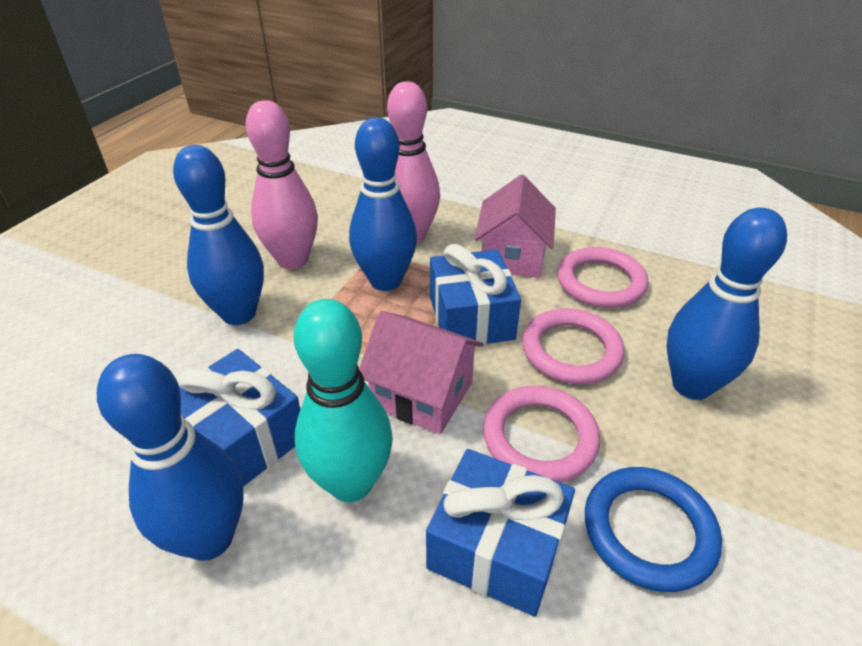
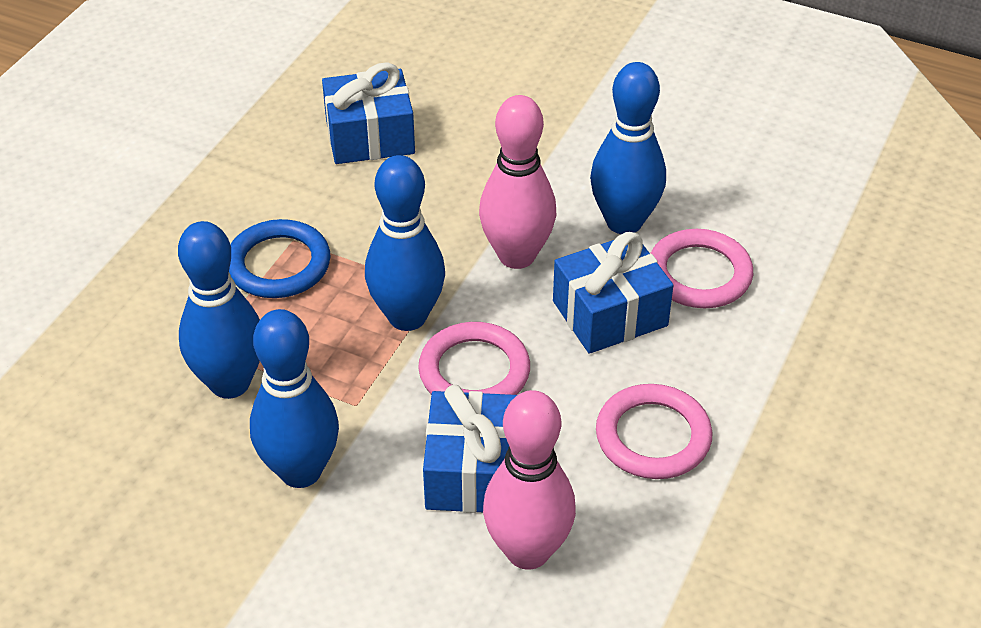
pink house: 2 -> 0
turquoise bowling pin: 1 -> 0

